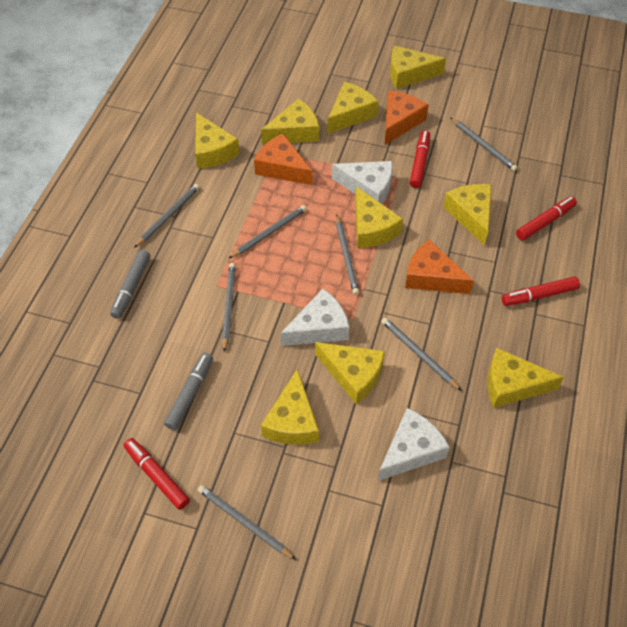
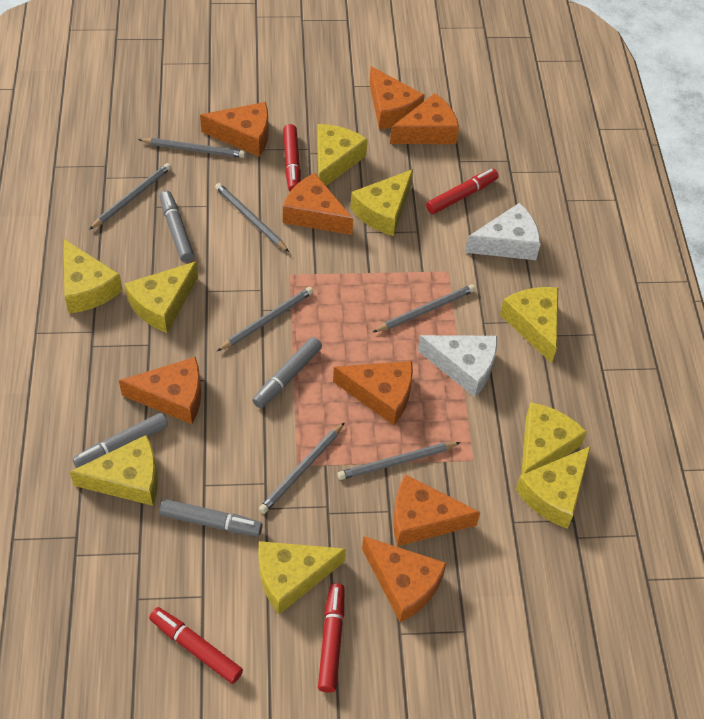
grey marker: 2 -> 4
orange cheese: 3 -> 8
white cheese: 3 -> 2

